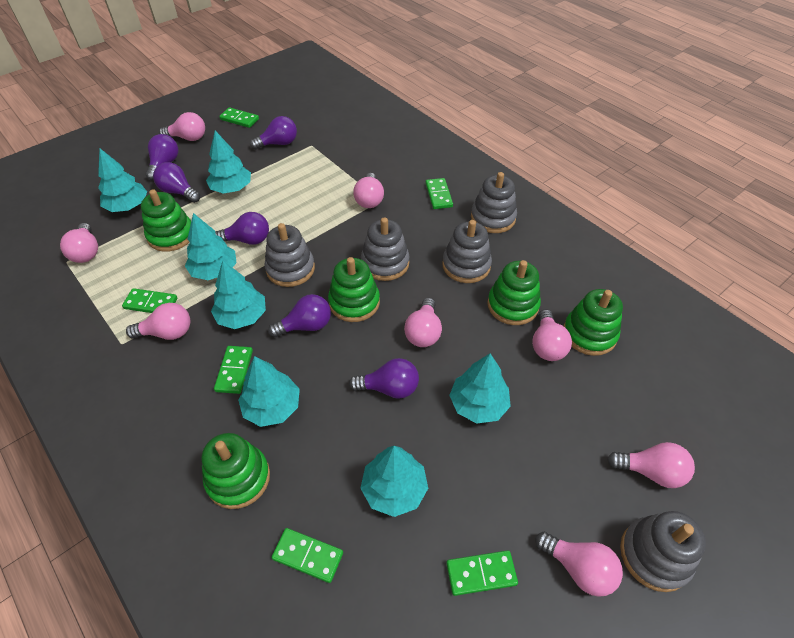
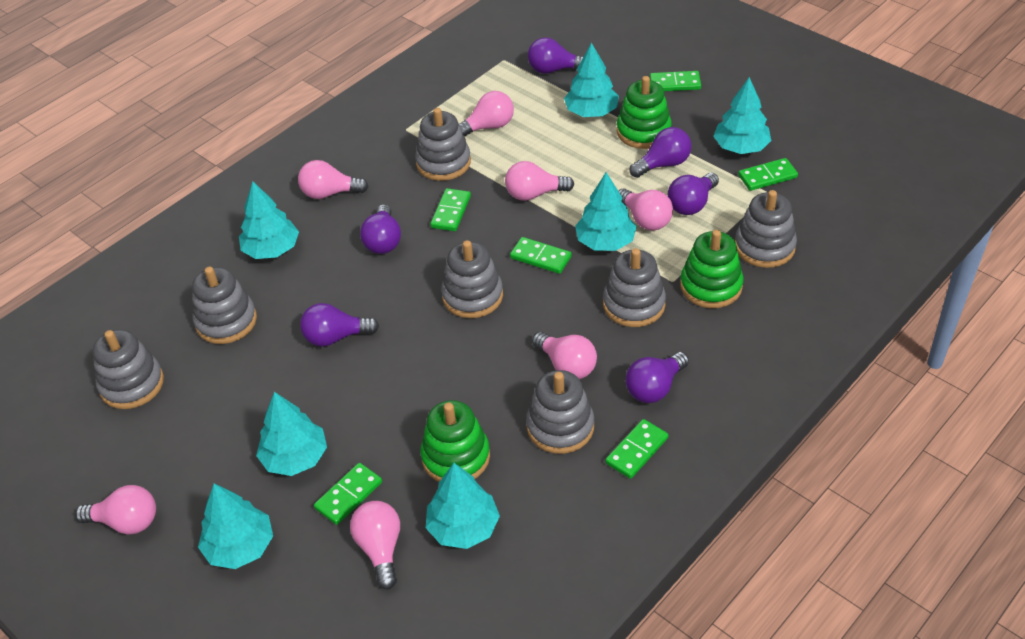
green stacking toy: 5 -> 3
grey stacking toy: 5 -> 7
pink light bulb: 8 -> 7

